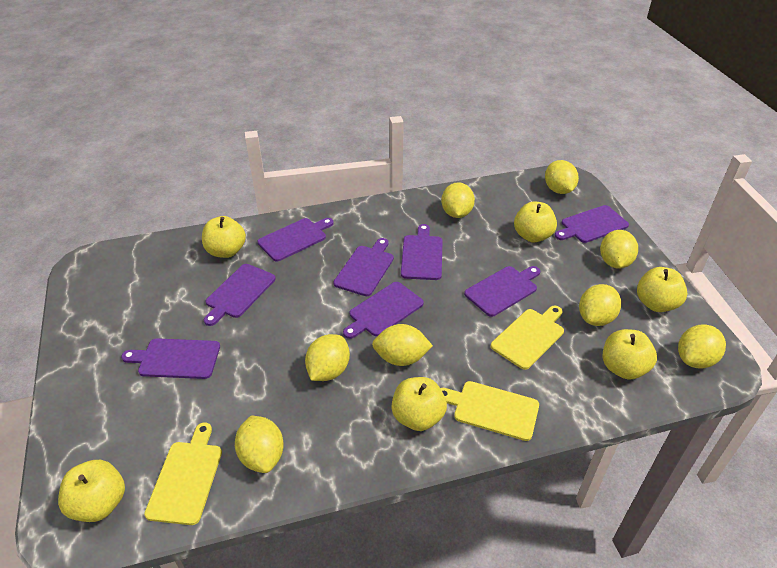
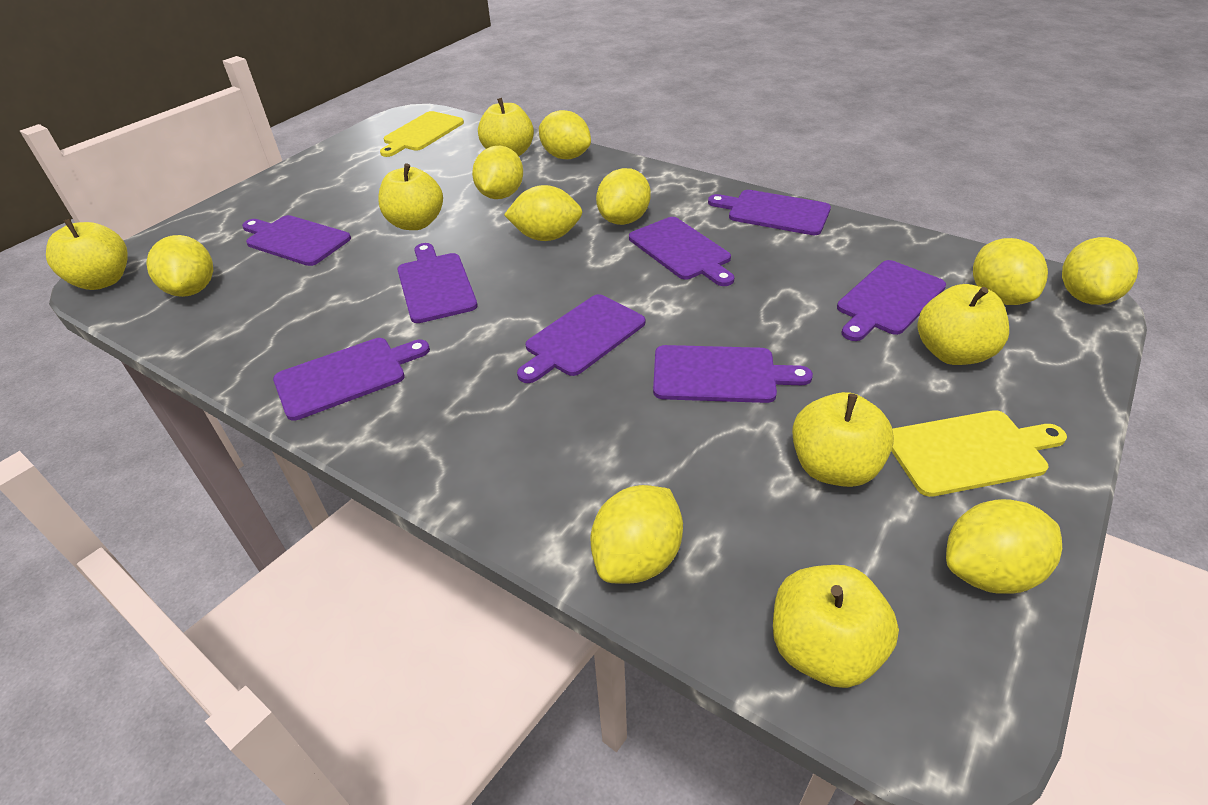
yellow cutting board: 3 -> 2
yellow lemon: 8 -> 9

